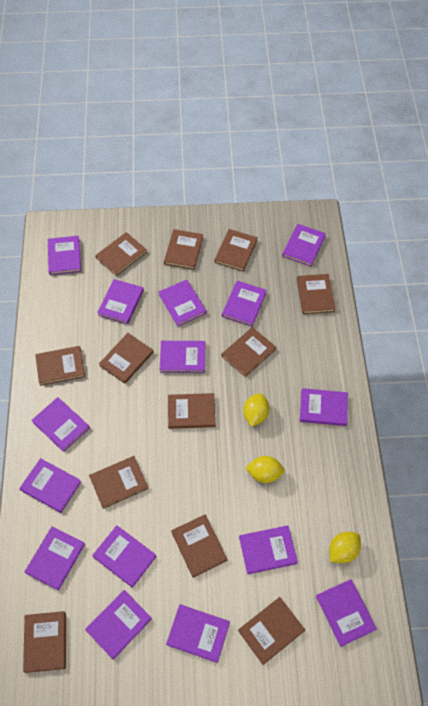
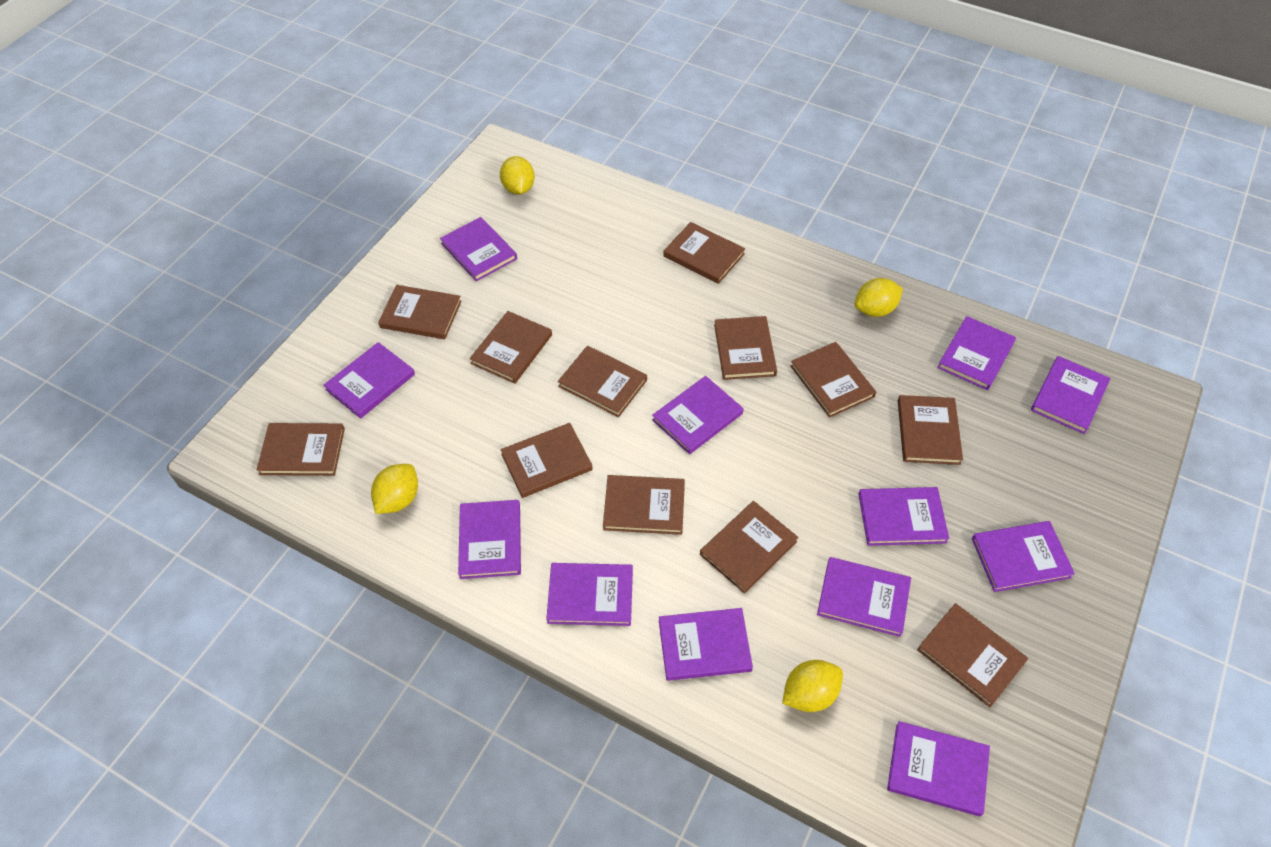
purple book: 15 -> 12
yellow lemon: 3 -> 4

